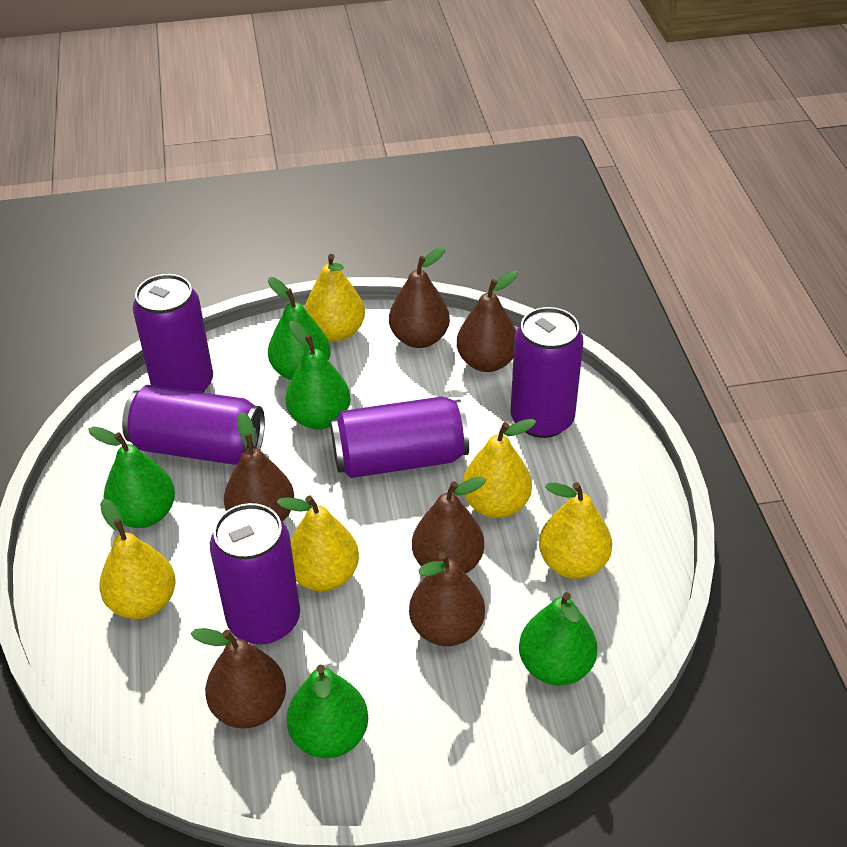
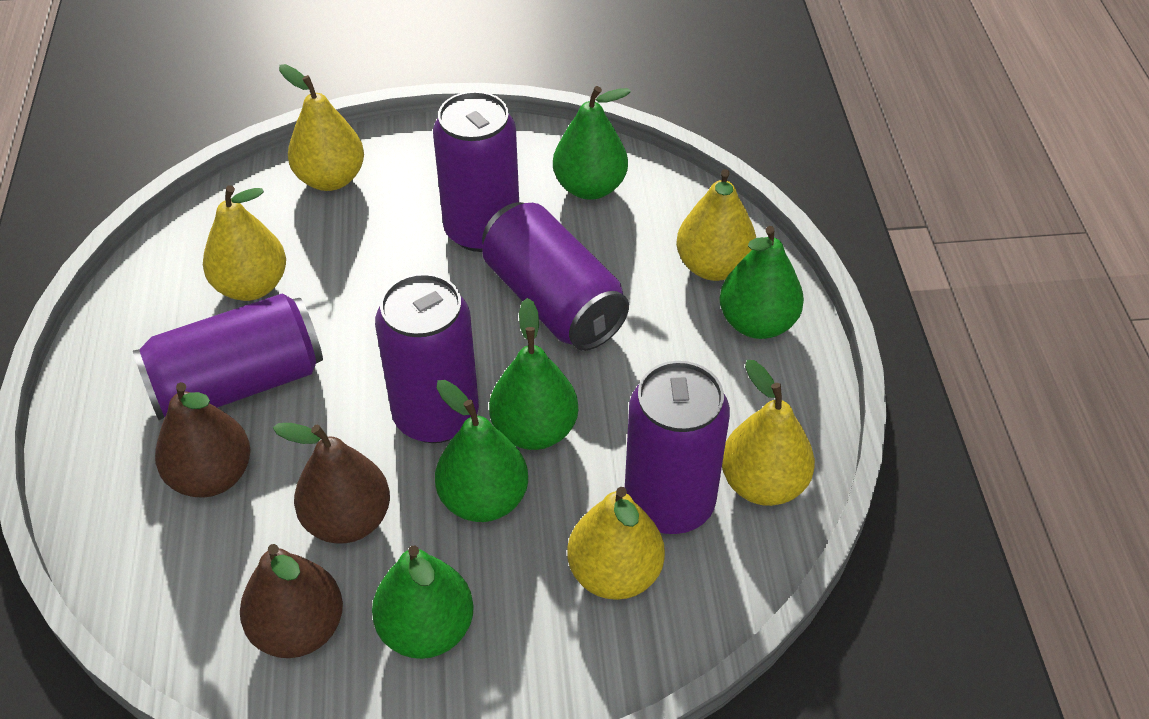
brown pear: 6 -> 3

